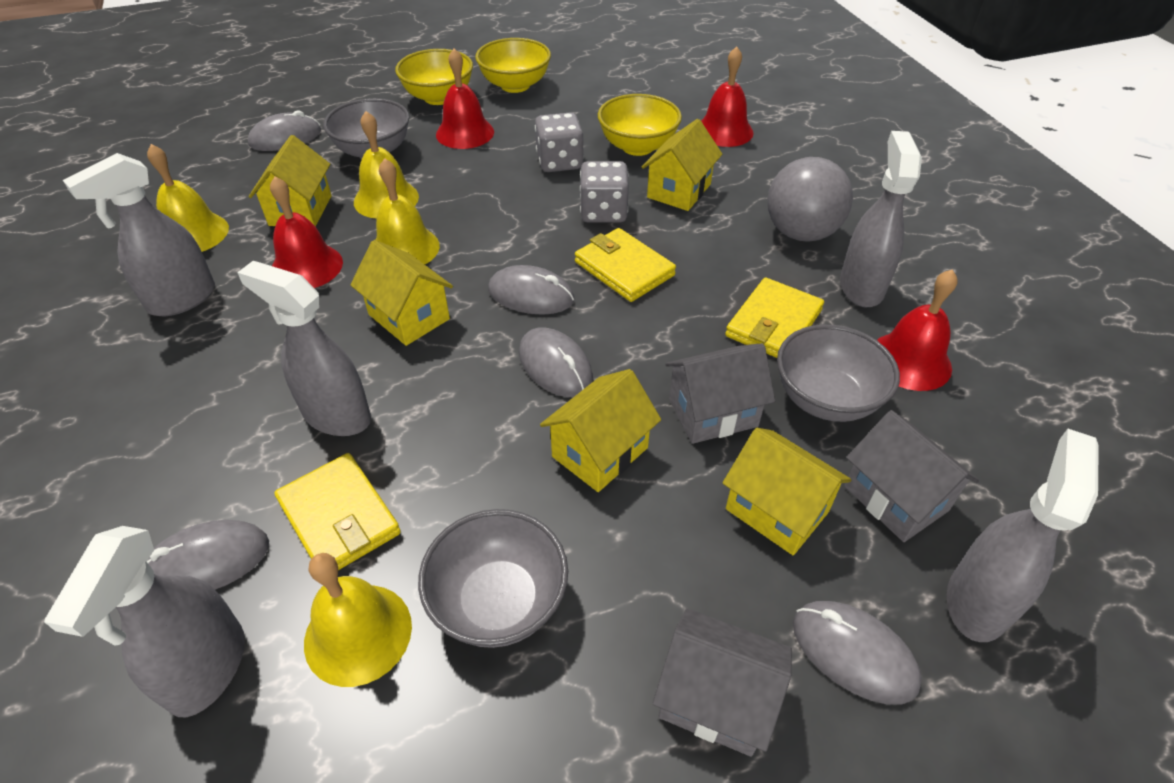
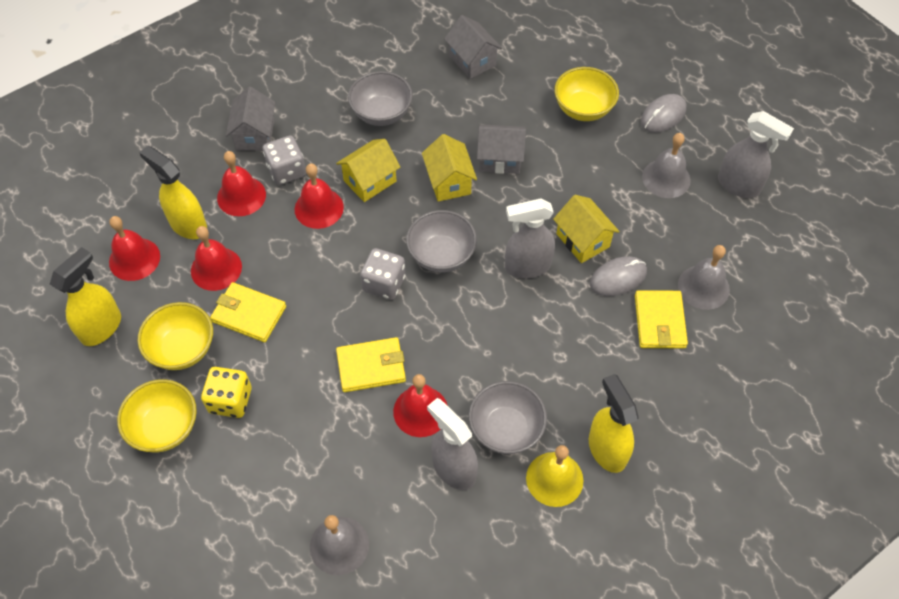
grey ball: 1 -> 0
grey bell: 0 -> 3
grey mouse: 5 -> 2
grey spray bottle: 5 -> 3
red bell: 4 -> 5
yellow bell: 4 -> 1
yellow dice: 0 -> 1
yellow house: 5 -> 3
yellow spray bottle: 0 -> 3

